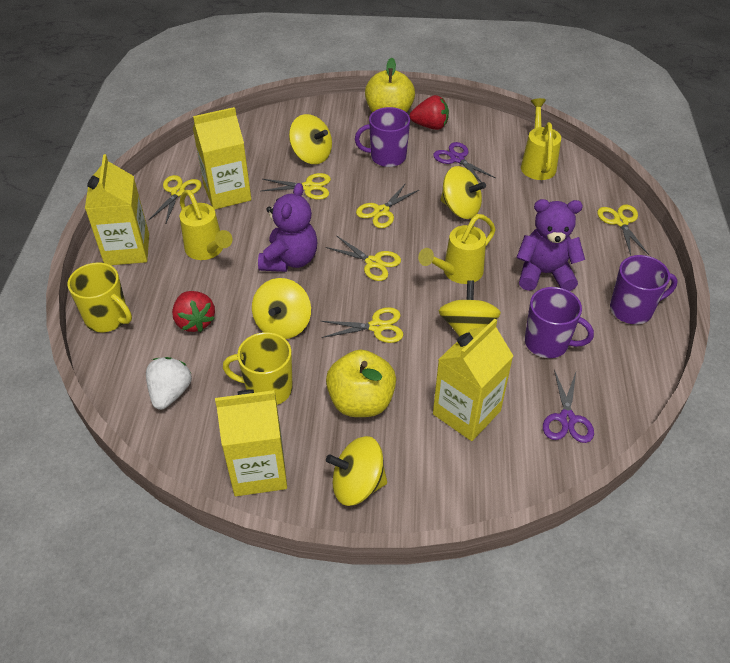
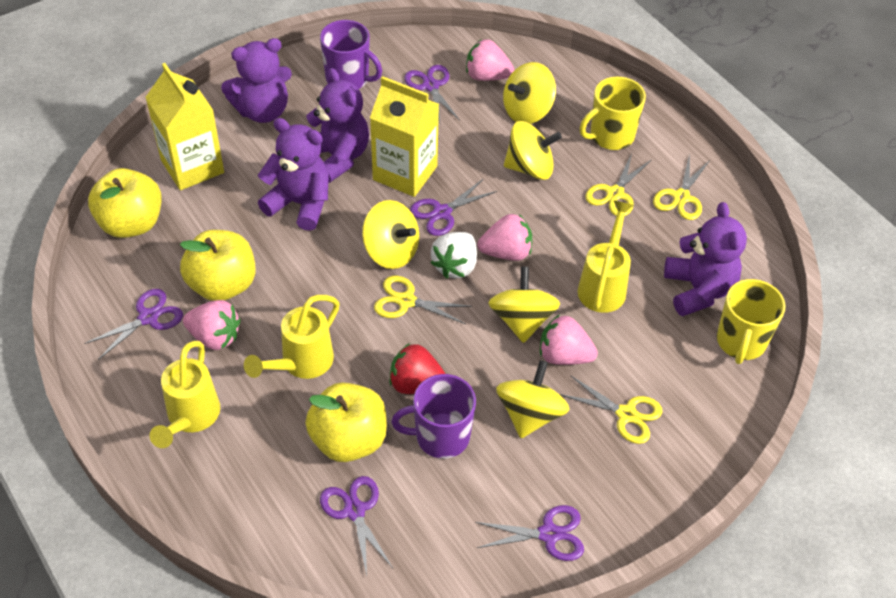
pink strawberry: 0 -> 4
purple mug: 3 -> 2
purple scissors: 2 -> 5
purple teddy bear: 2 -> 4
red strawberry: 2 -> 1
yellow apple: 2 -> 3
yellow carton: 4 -> 2
yellow scissors: 6 -> 4

